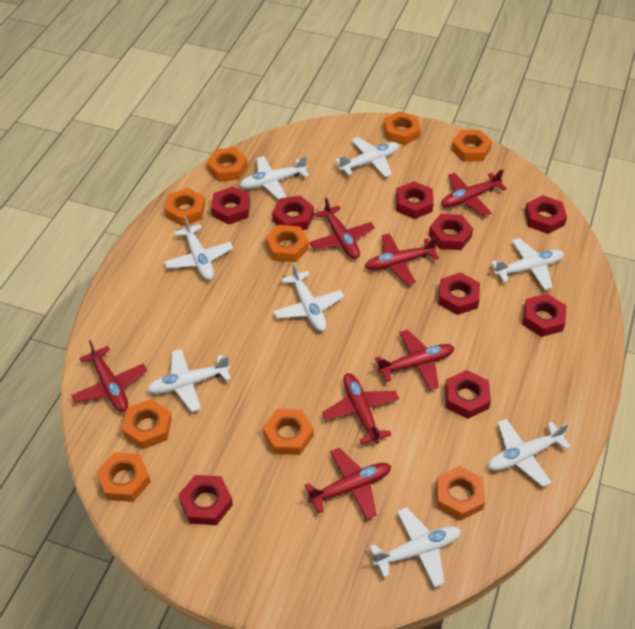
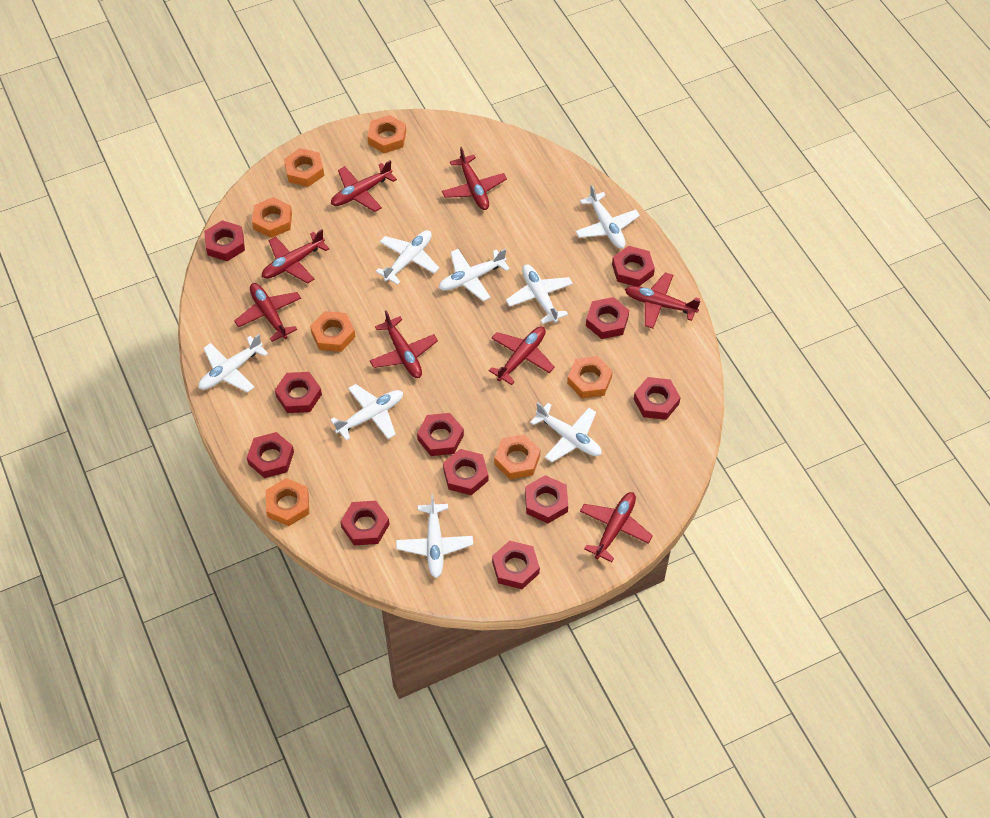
orange nut: 9 -> 7
red nut: 9 -> 11
red plane: 7 -> 8

